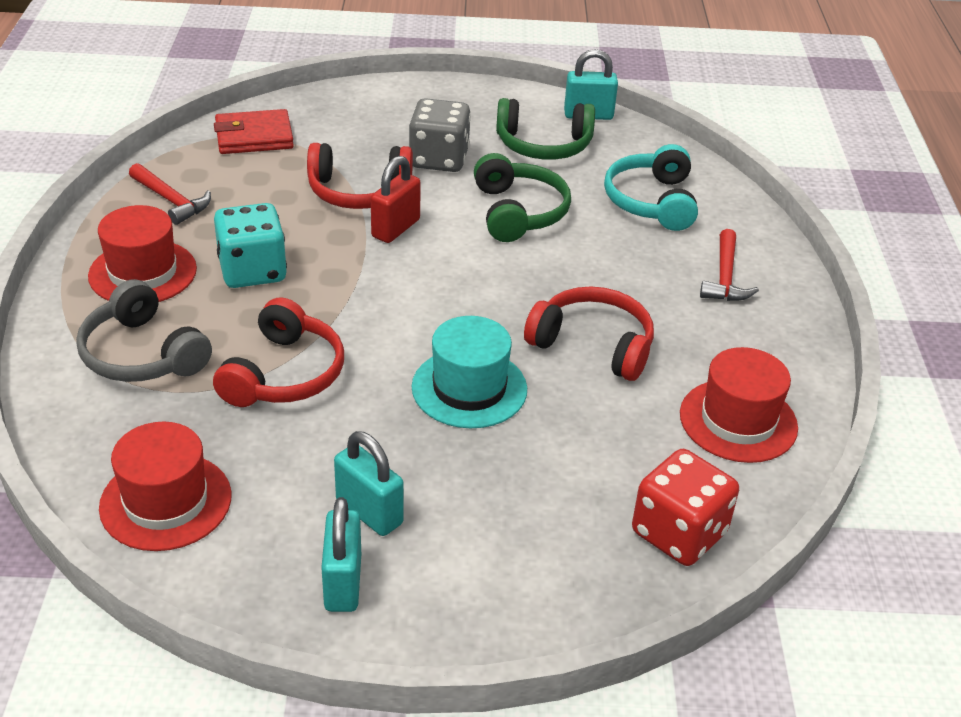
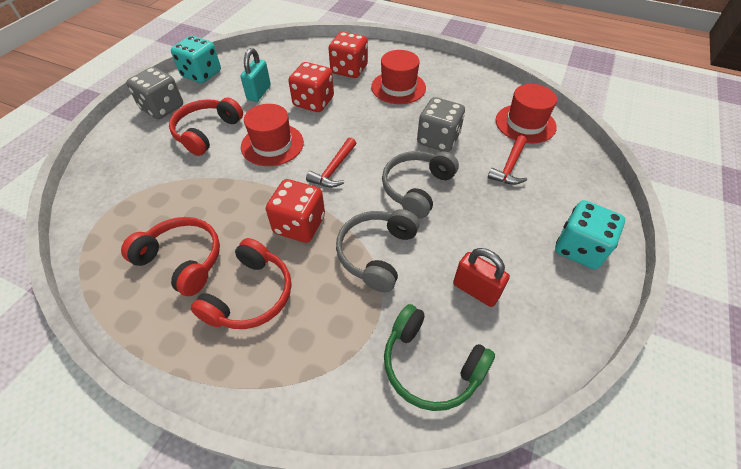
green headphones: 2 -> 1
grey dice: 1 -> 2
grey headphones: 1 -> 2
red dice: 1 -> 3
red wallet: 1 -> 0
turquoise dice: 1 -> 2
turquoise hat: 1 -> 0
turquoise headphones: 1 -> 0
turquoise padlock: 3 -> 1

